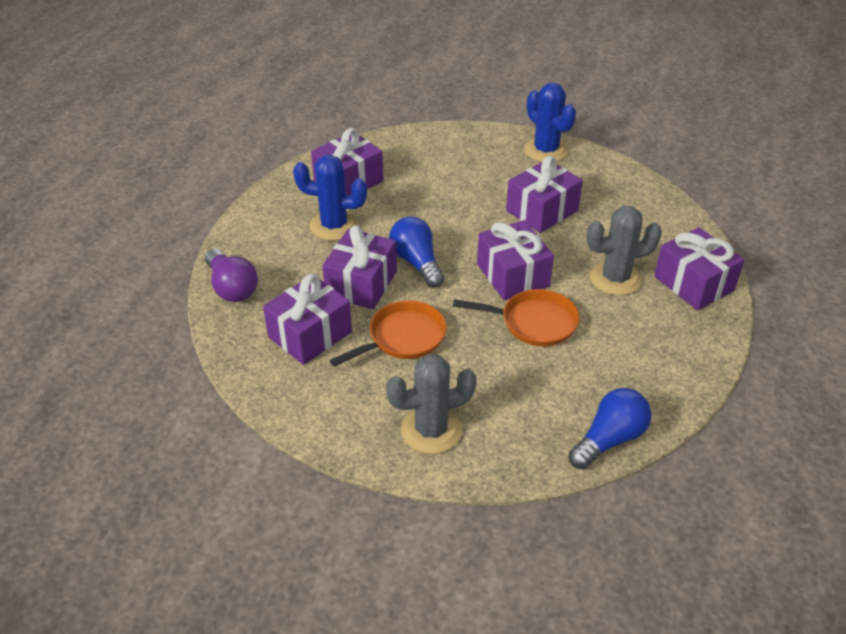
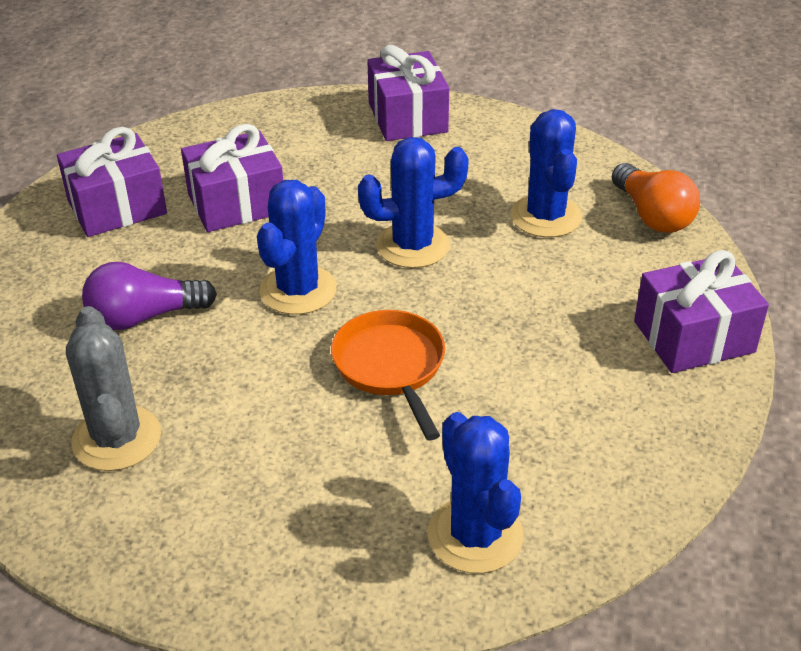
blue cactus: 2 -> 4
blue light bulb: 2 -> 0
grey cactus: 2 -> 1
orange light bulb: 0 -> 1
orange pan: 2 -> 1
purple gift: 6 -> 4

